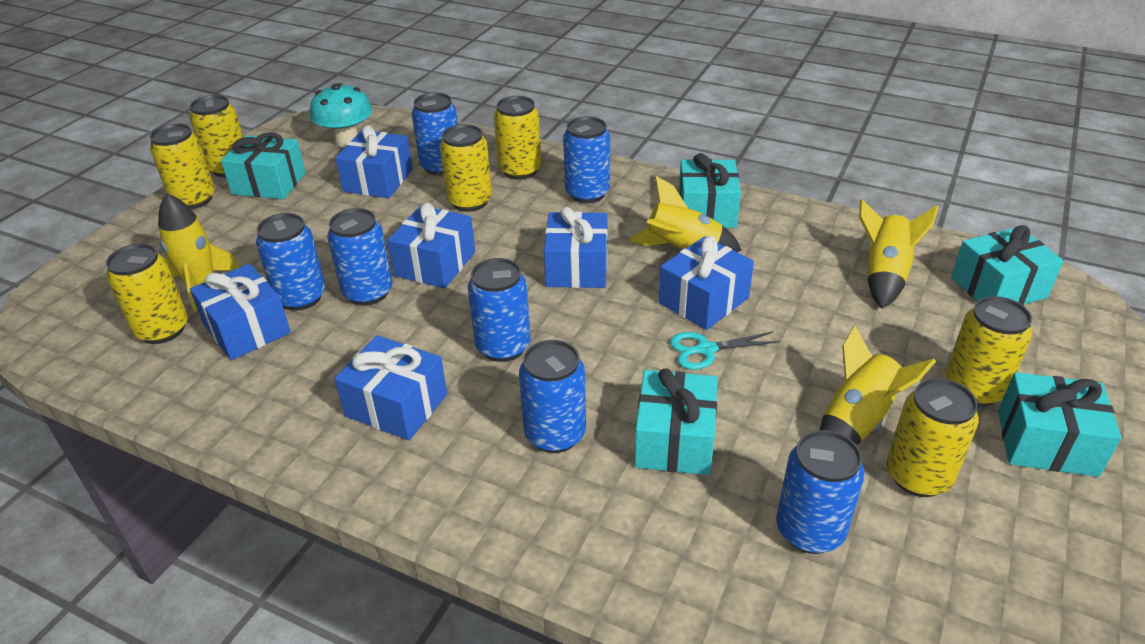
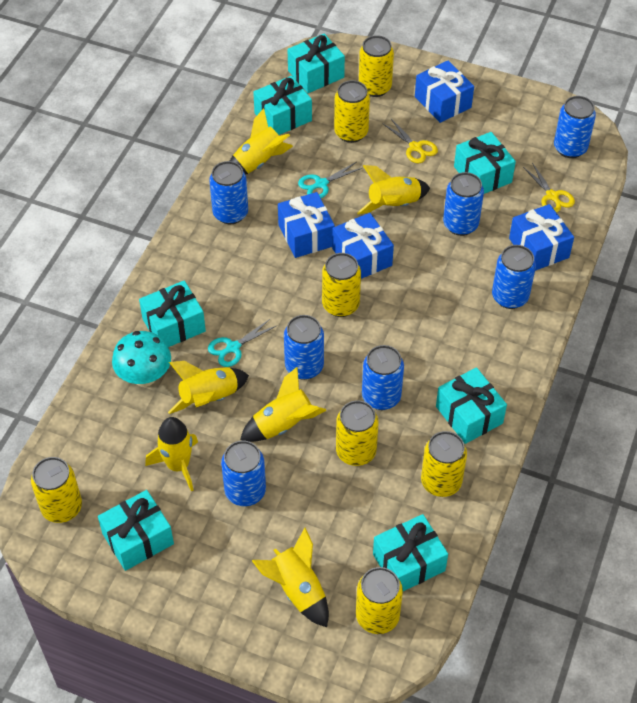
blue gift: 6 -> 4
turquoise gift: 5 -> 7
turquoise scissors: 1 -> 2
yellow rocket: 4 -> 6
yellow scissors: 0 -> 2

